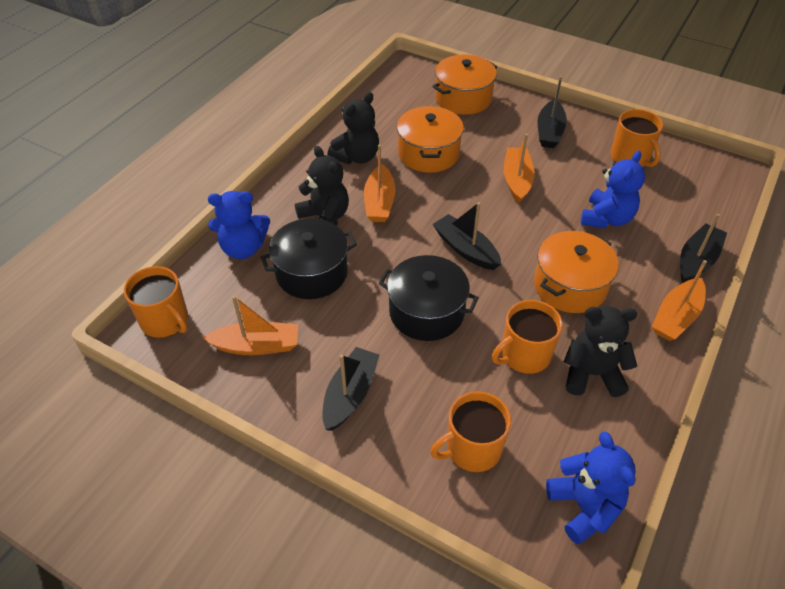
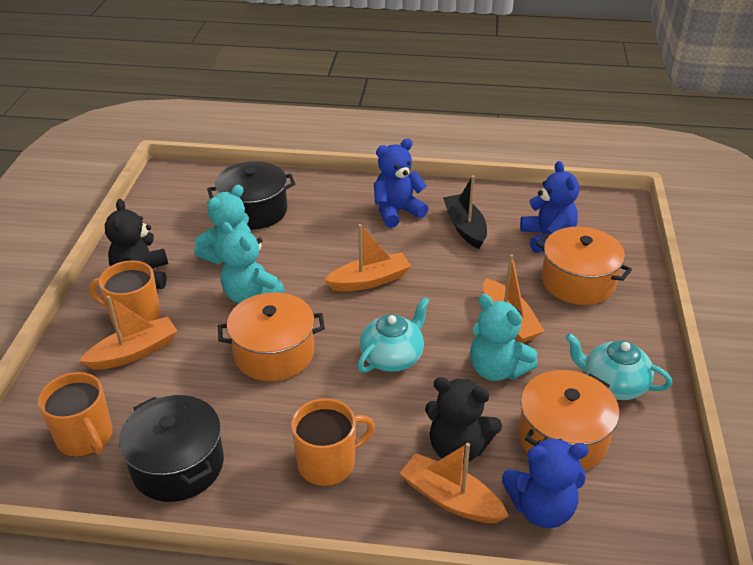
black boat: 4 -> 1
black teddy bear: 3 -> 2
orange mug: 4 -> 3
turquoise teapot: 0 -> 2
turquoise teddy bear: 0 -> 3

